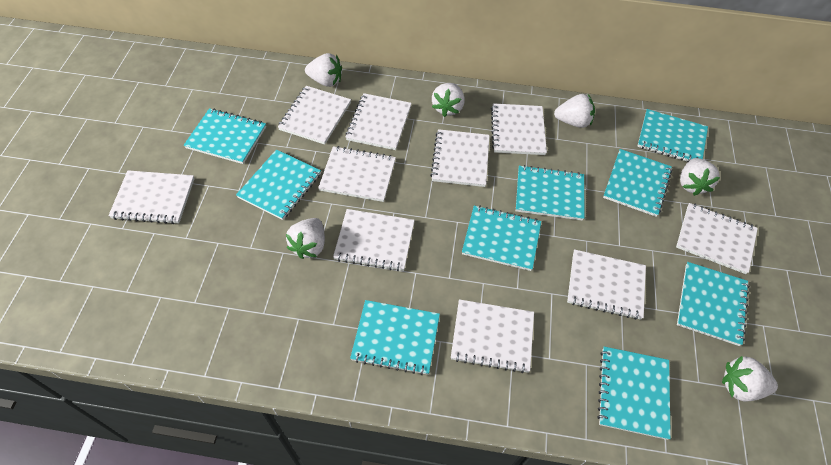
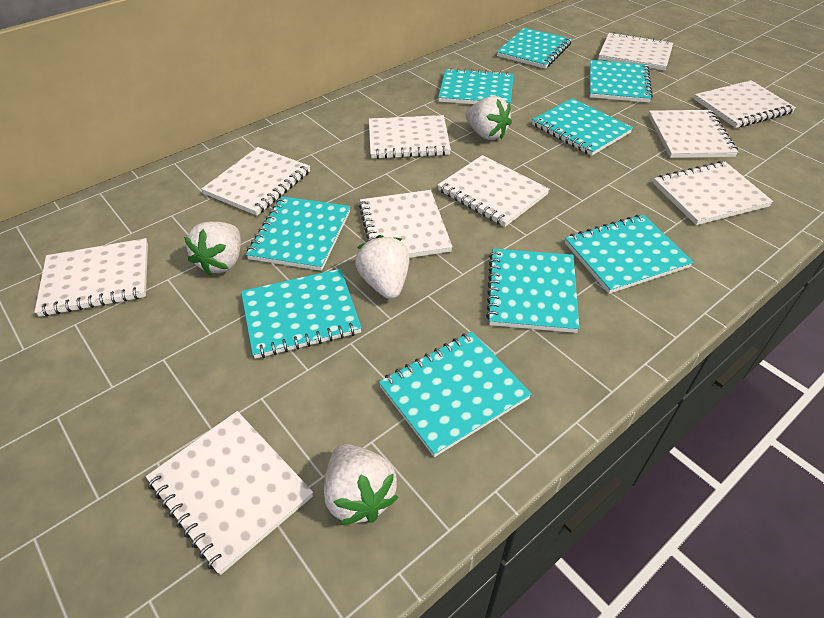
white strawberry: 6 -> 4

